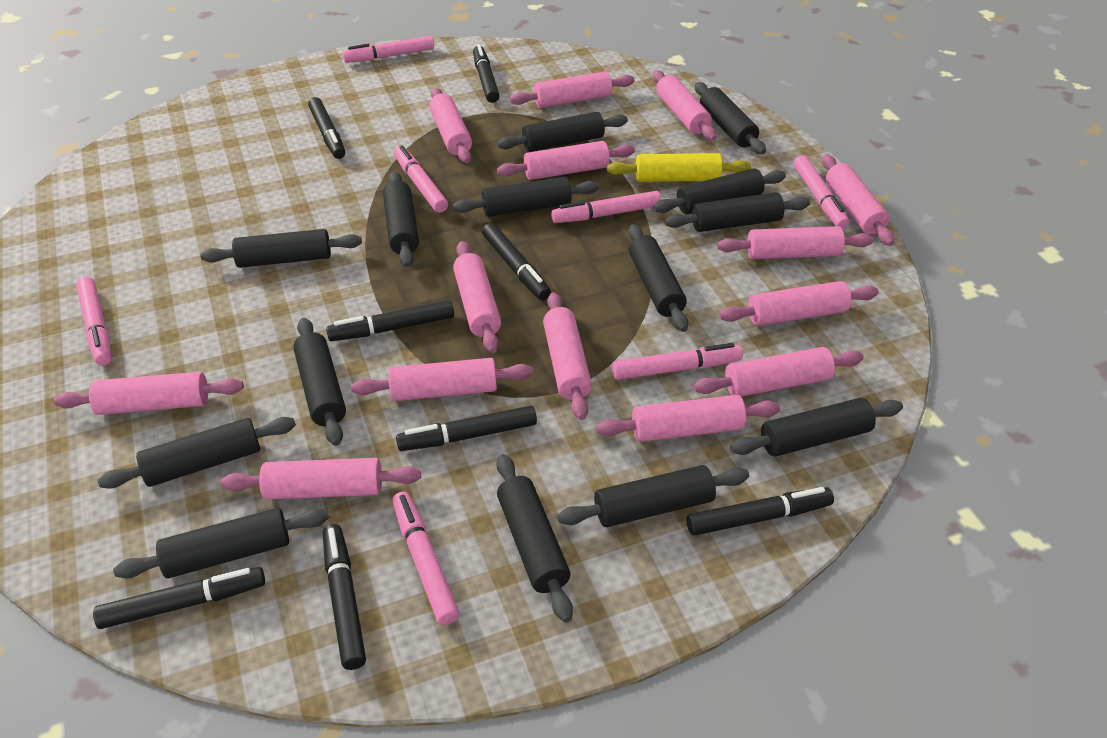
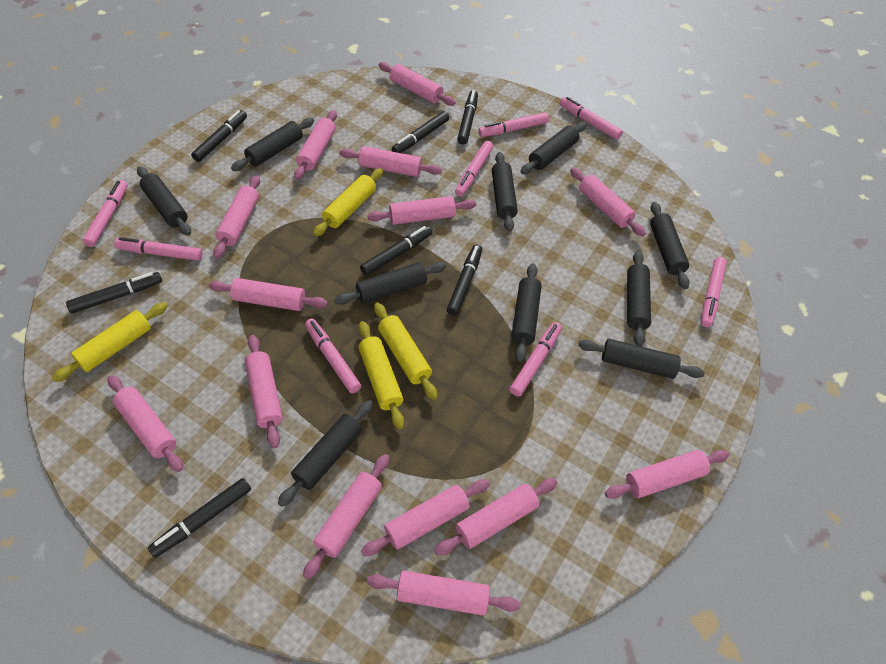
black marker: 8 -> 7
black rolling pin: 14 -> 10
pink marker: 7 -> 8
yellow rolling pin: 1 -> 4

